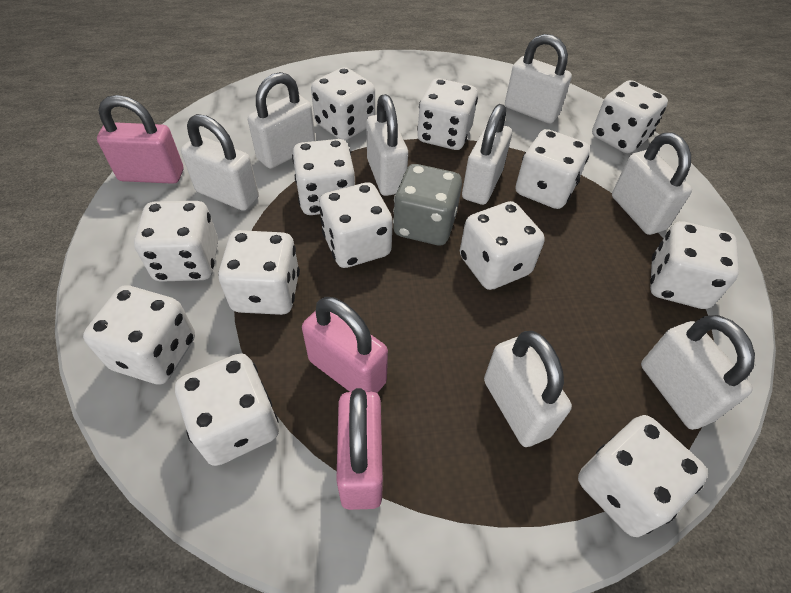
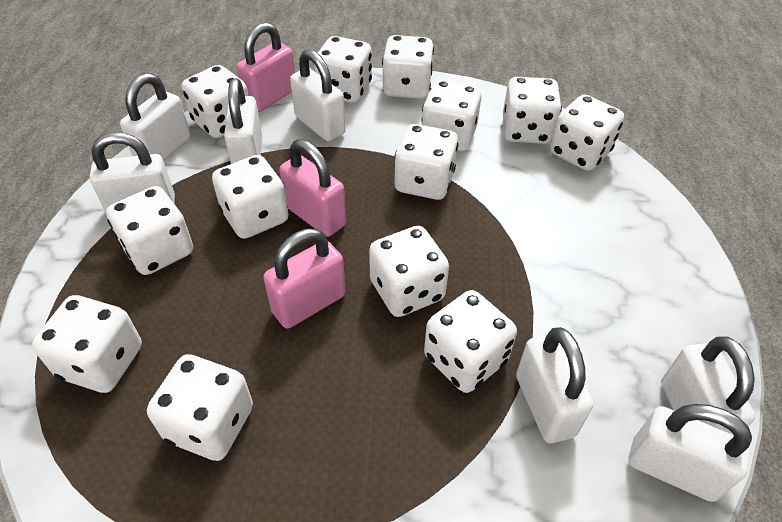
grey dice: 1 -> 0
white padlock: 8 -> 7

